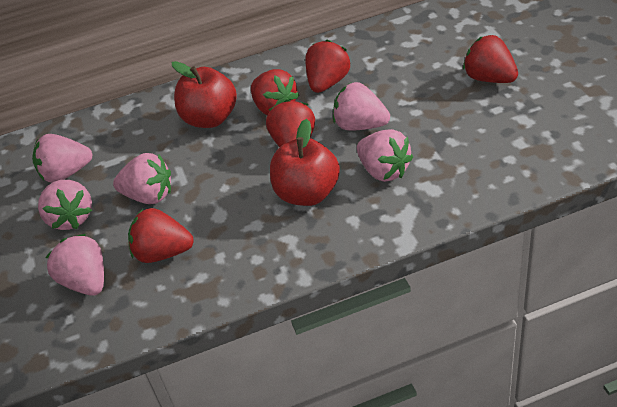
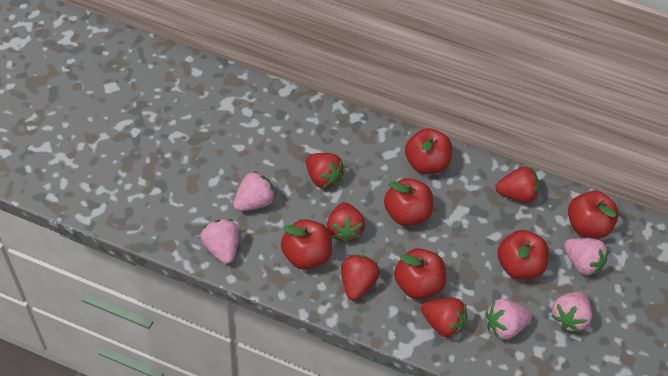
pink strawberry: 6 -> 5
red apple: 2 -> 6

